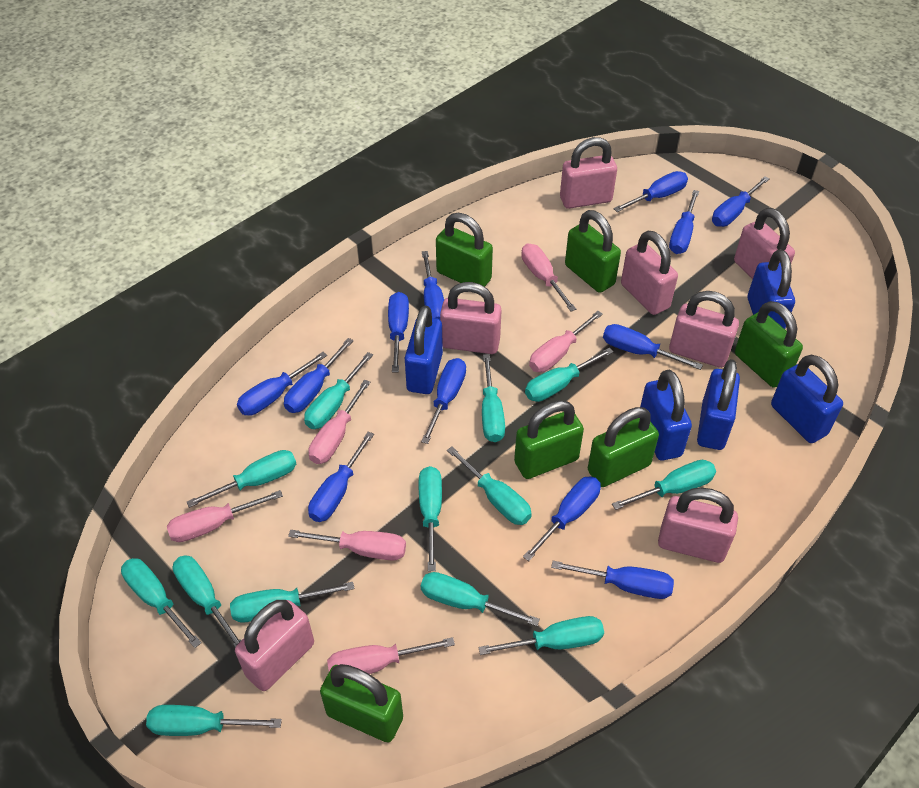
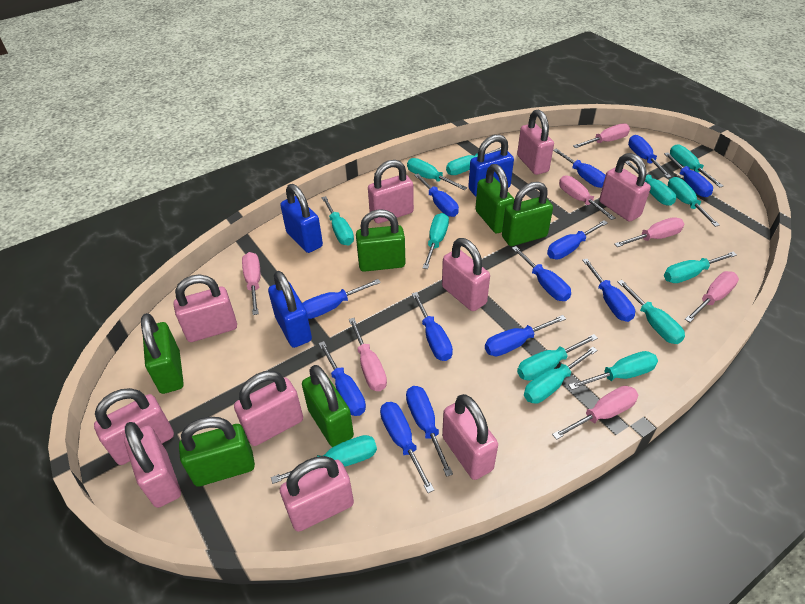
blue padlock: 5 -> 3
blue screwdriver: 12 -> 13
pink padlock: 7 -> 10
pink screwdriver: 6 -> 7

